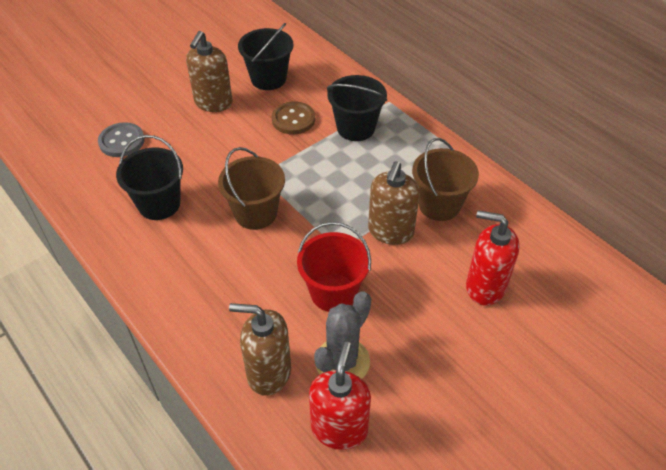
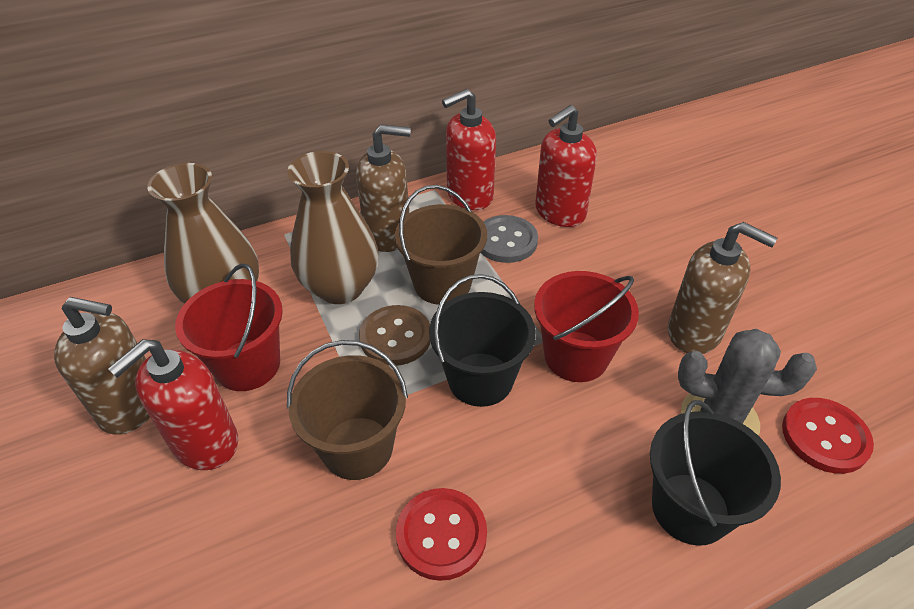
black bucket: 3 -> 2
brown vase: 0 -> 2
red bucket: 1 -> 2
red button: 0 -> 2
red soap dispenser: 2 -> 3

